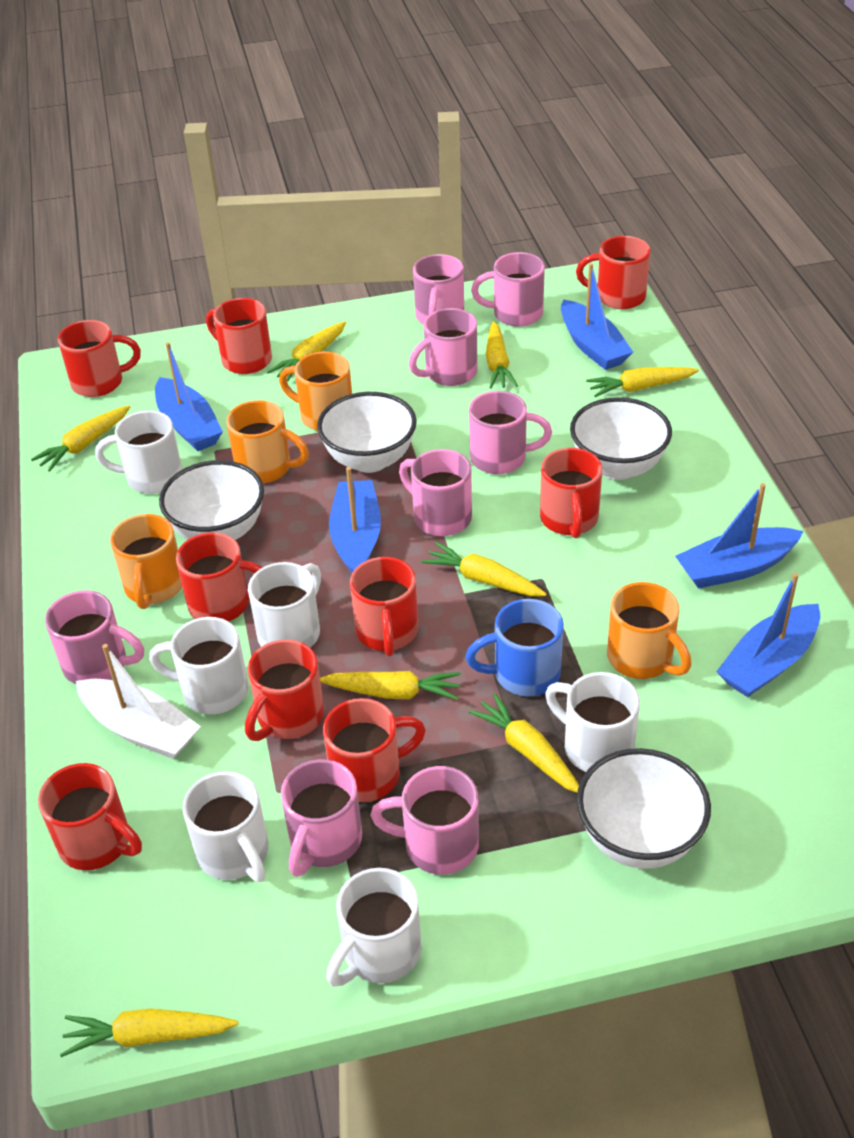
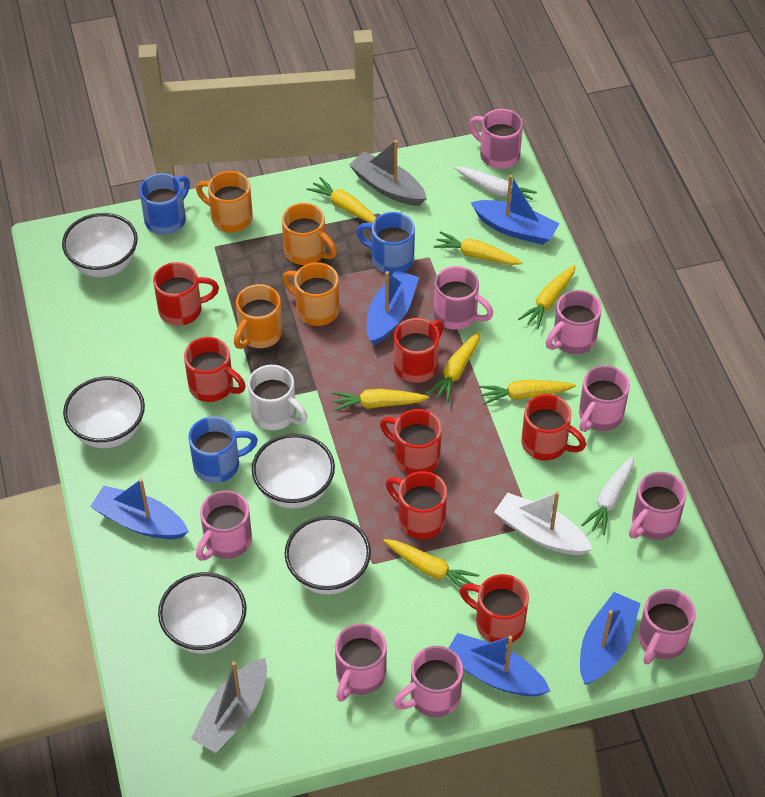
blue mug: 1 -> 3
grey boat: 0 -> 2
pink mug: 8 -> 9
red mug: 9 -> 7
white bowl: 4 -> 5
white carrot: 0 -> 2
white mug: 6 -> 1
yellow carrot: 8 -> 7

